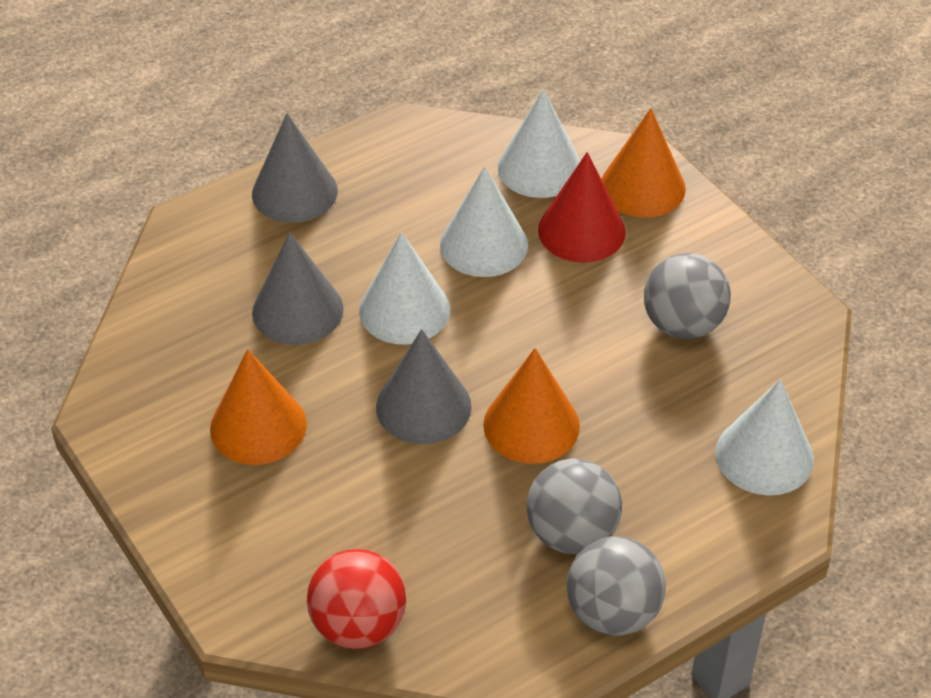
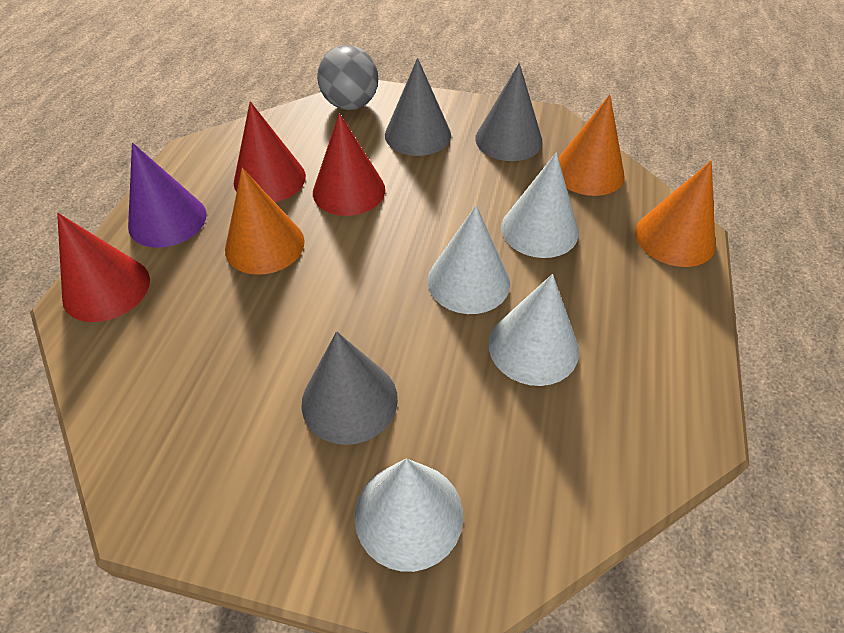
grey ball: 3 -> 1
purple cone: 0 -> 1
red ball: 1 -> 0
red cone: 1 -> 3

